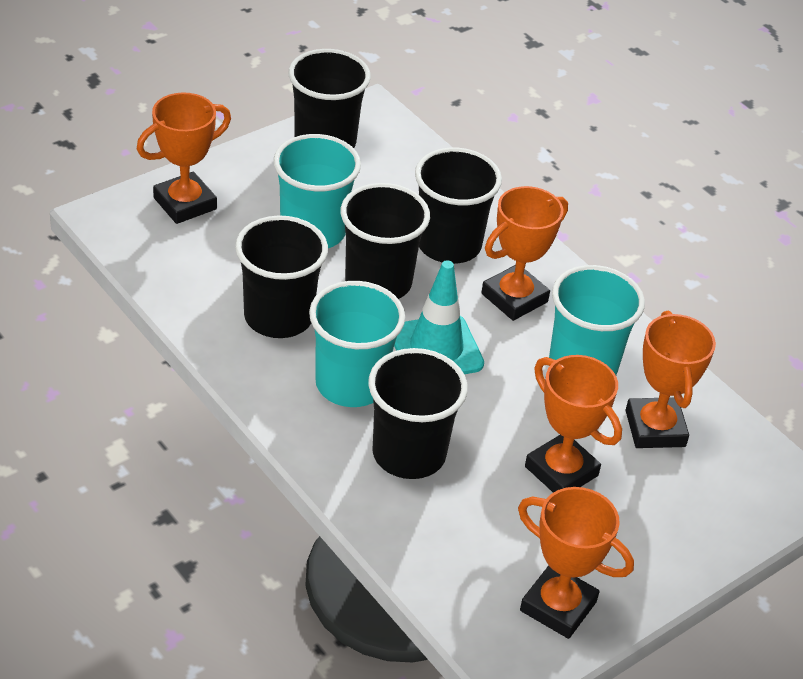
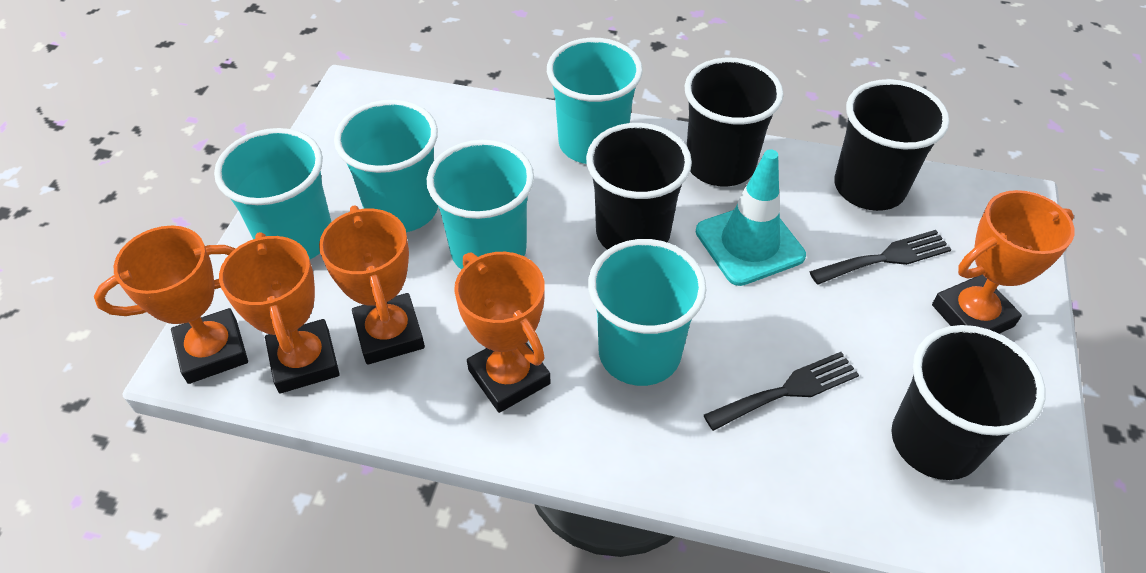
black cup: 5 -> 4
black fork: 0 -> 2
turquoise cup: 3 -> 5

